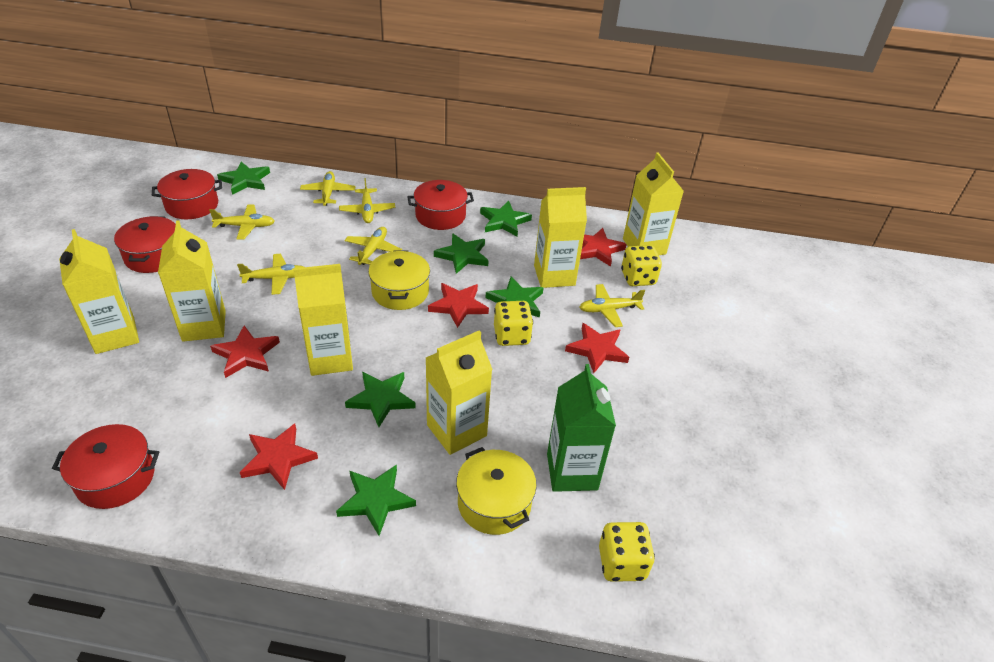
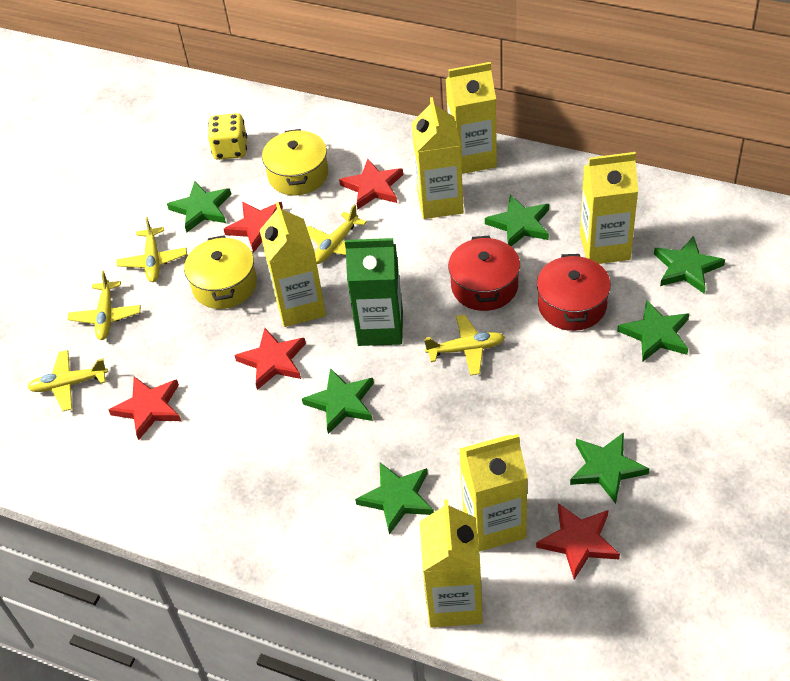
green star: 6 -> 7
red pot: 4 -> 2
yellow dice: 3 -> 1
yellow plane: 6 -> 5

